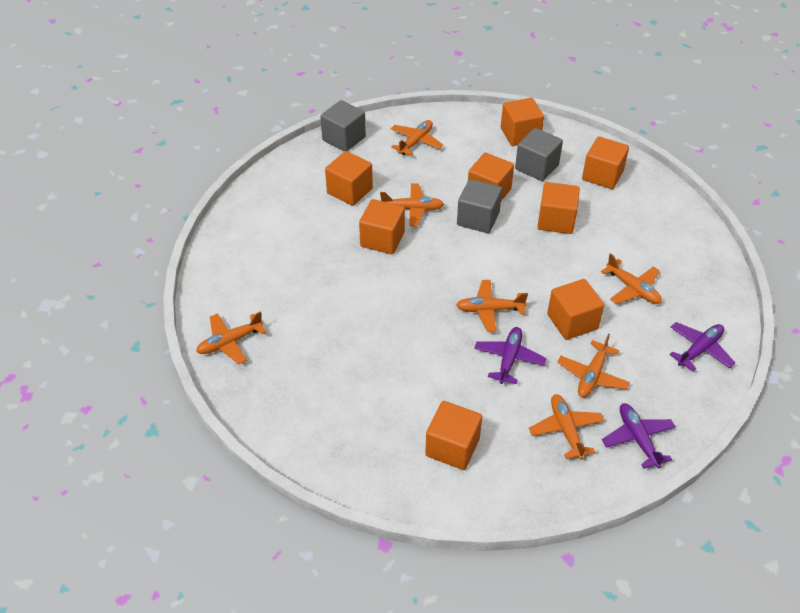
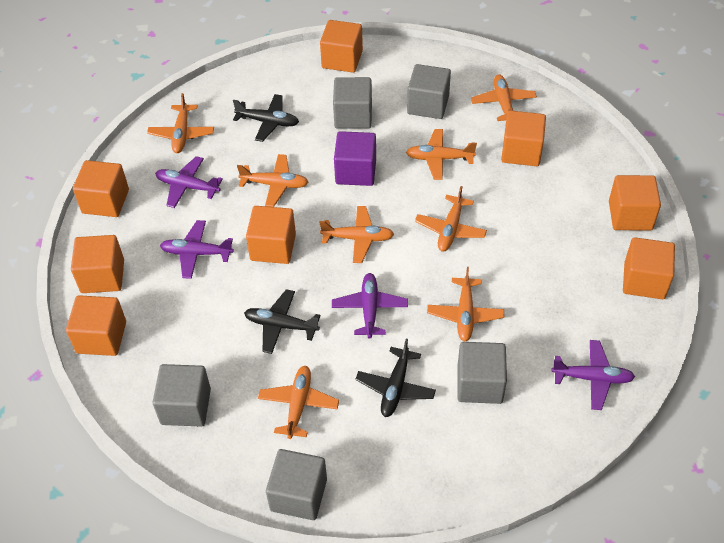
black plane: 0 -> 3
grey cube: 3 -> 5
orange plane: 7 -> 8
purple cube: 0 -> 1
purple plane: 3 -> 4

